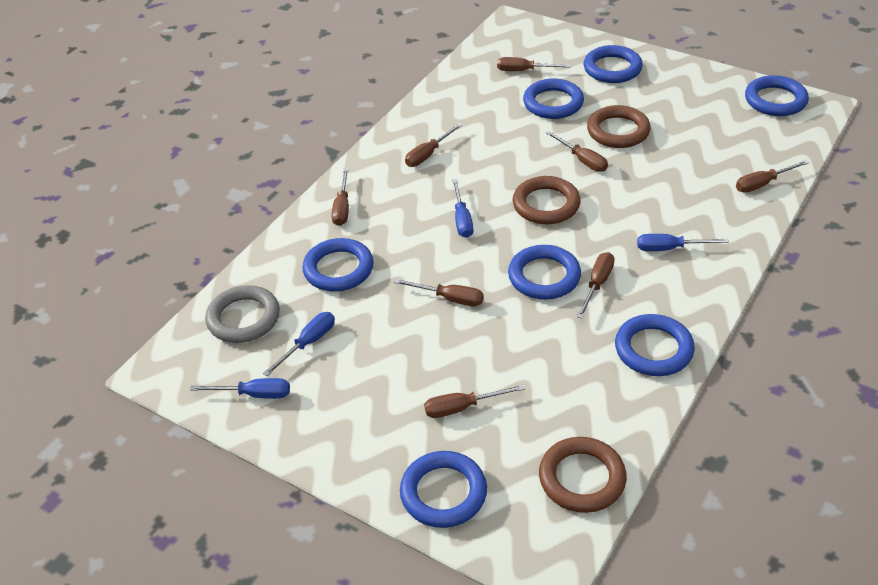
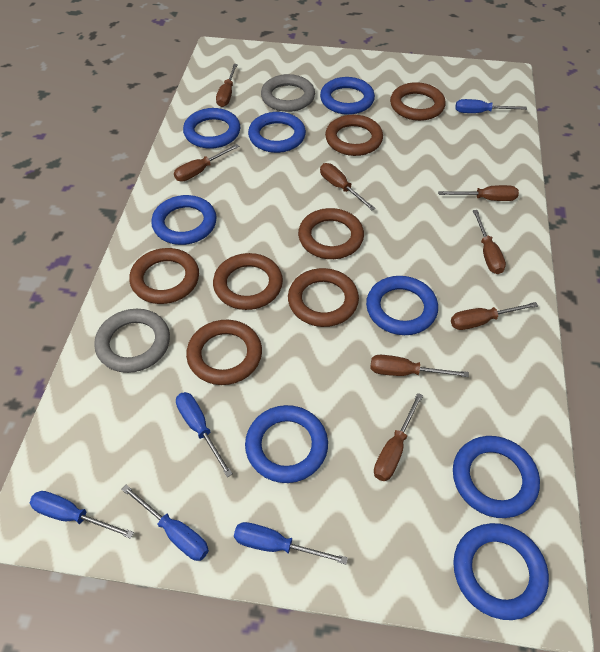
blue ring: 7 -> 8
blue screwdriver: 4 -> 5
brown ring: 3 -> 7
grey ring: 1 -> 2

